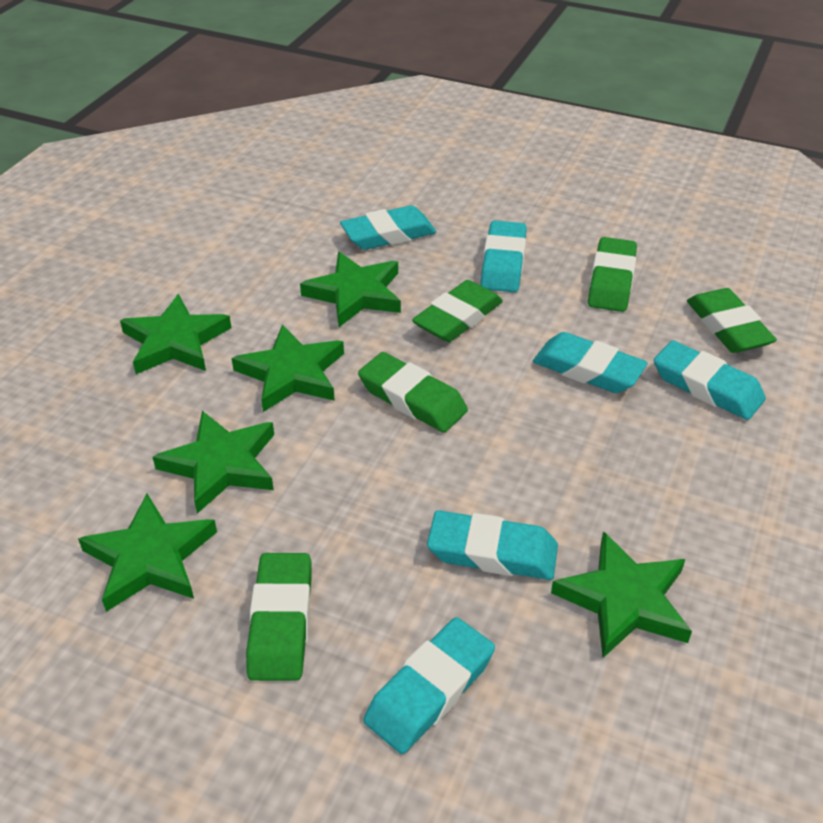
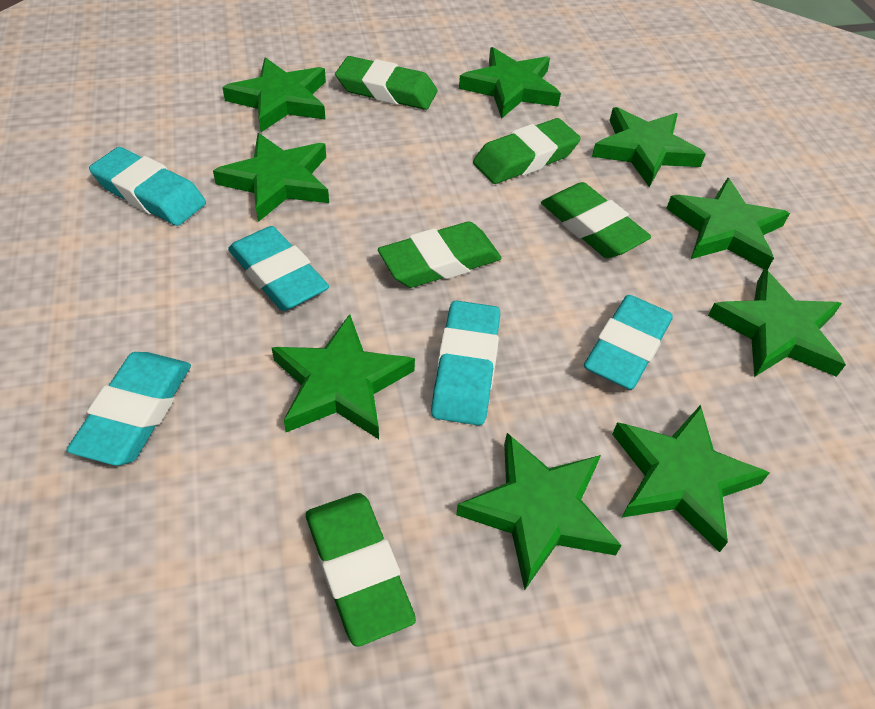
green star: 6 -> 9
turquoise eraser: 6 -> 5

